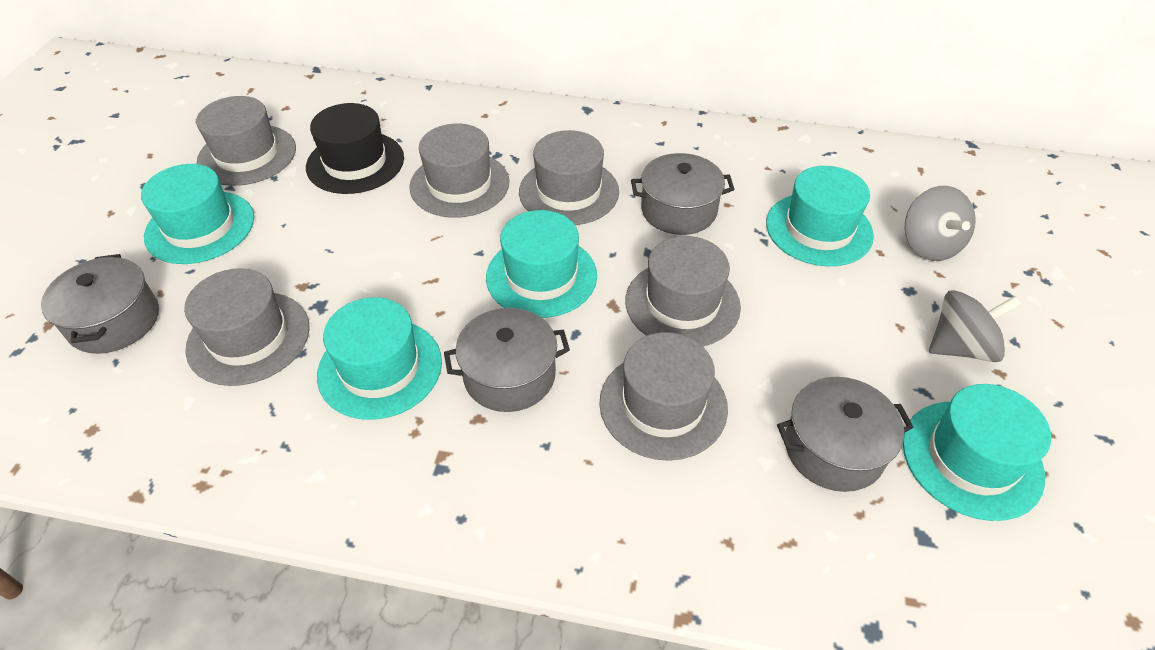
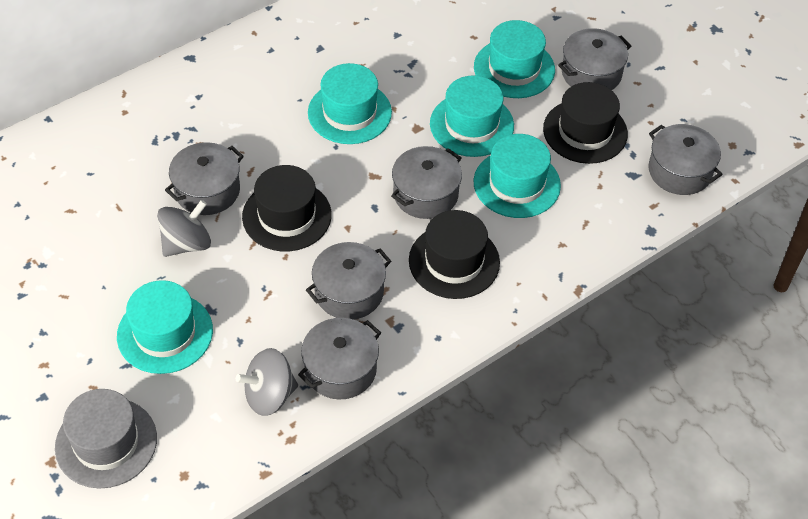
black hat: 1 -> 3
grey hat: 6 -> 1
grey pot: 4 -> 6

